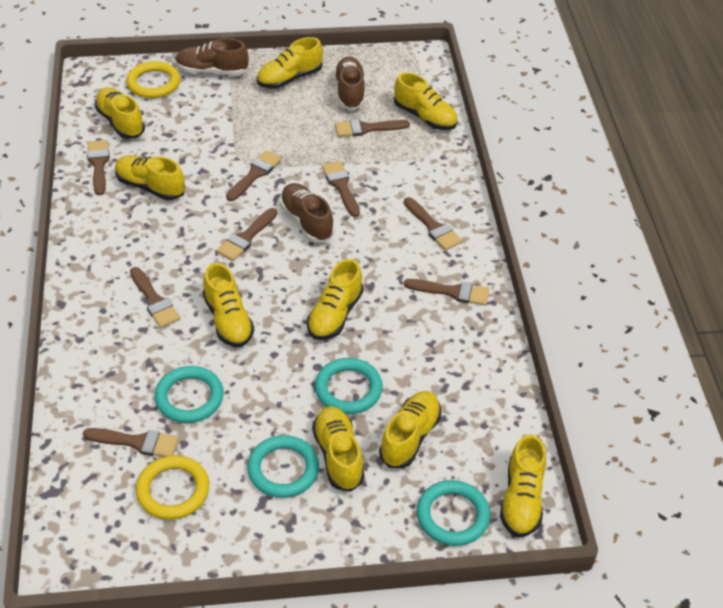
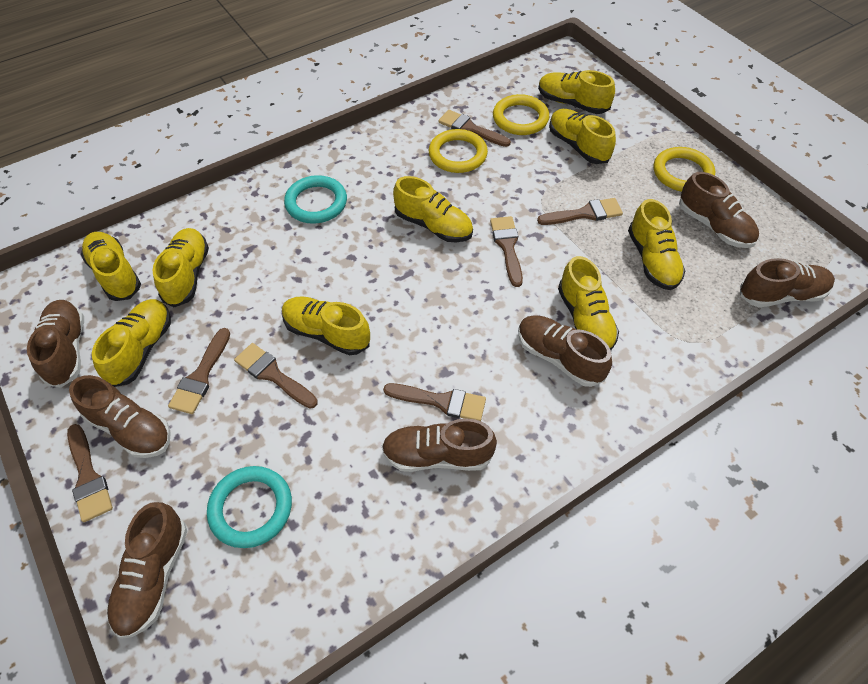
brown brush: 9 -> 7
brown shoe: 3 -> 7
turquoise ring: 4 -> 2
yellow ring: 2 -> 3

